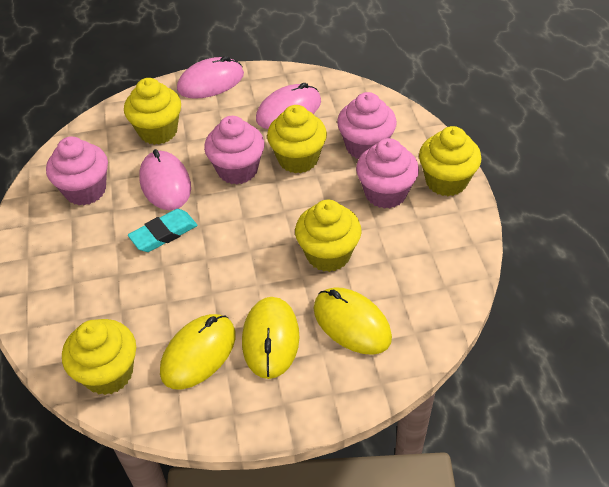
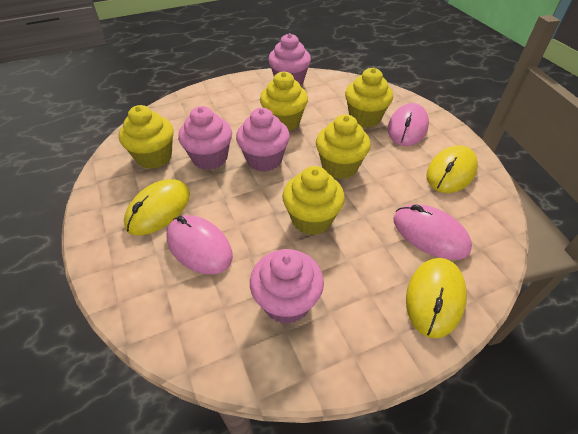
turquoise eraser: 1 -> 0

